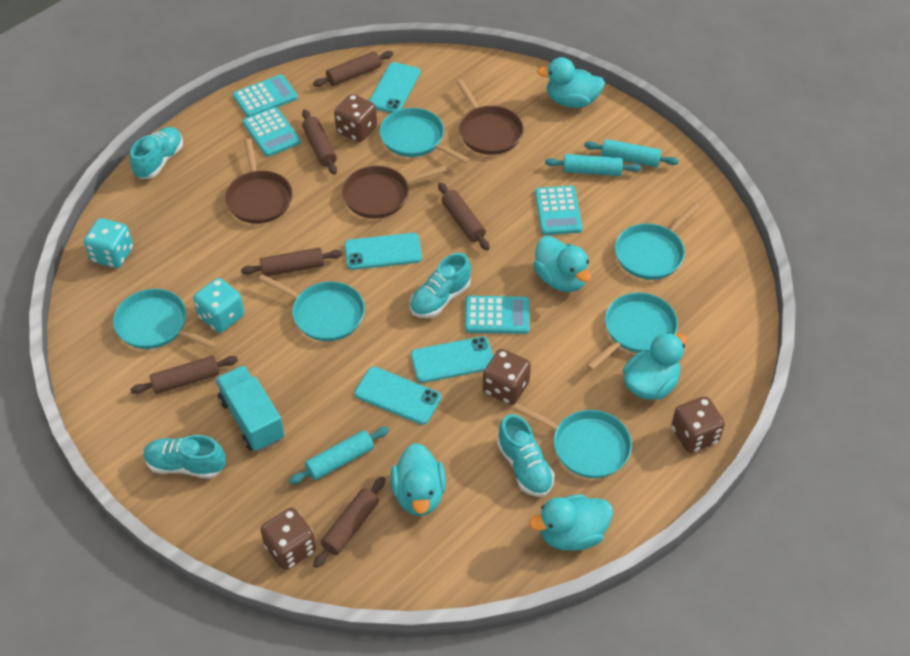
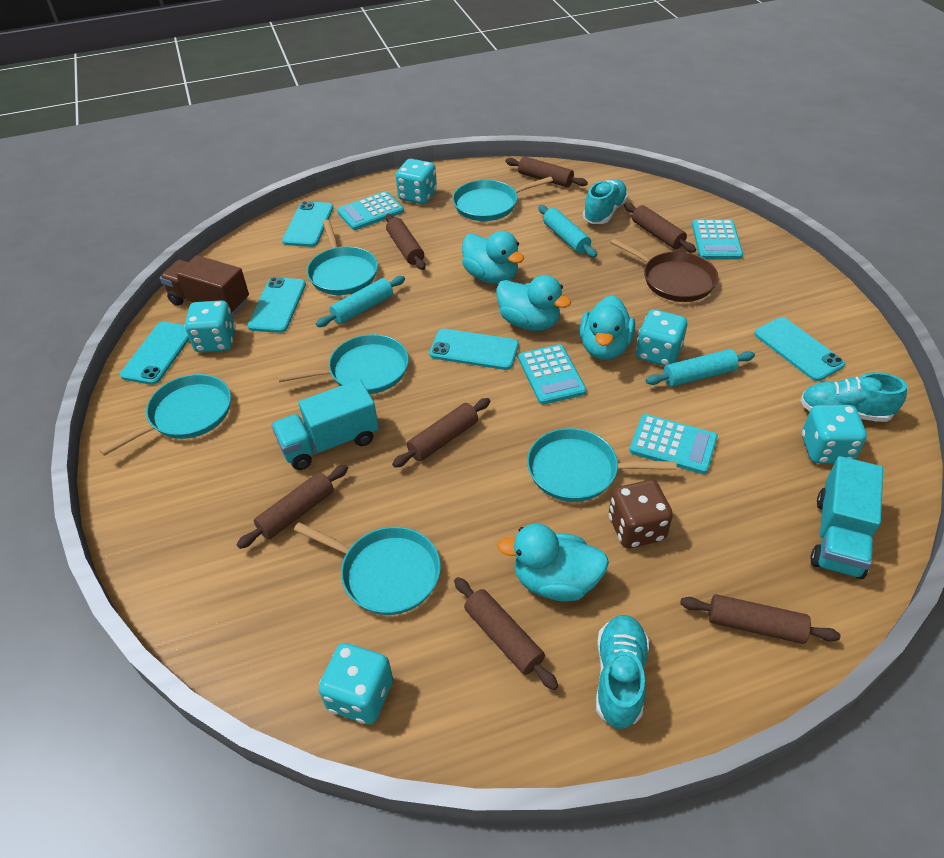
brown dice: 4 -> 1
brown pan: 3 -> 1
brown rolling pin: 6 -> 7
brown truck: 0 -> 1
turquoise dice: 2 -> 5
turquoise duck: 5 -> 4
turquoise phone: 4 -> 5
turquoise shoe: 4 -> 3
turquoise truck: 1 -> 2

